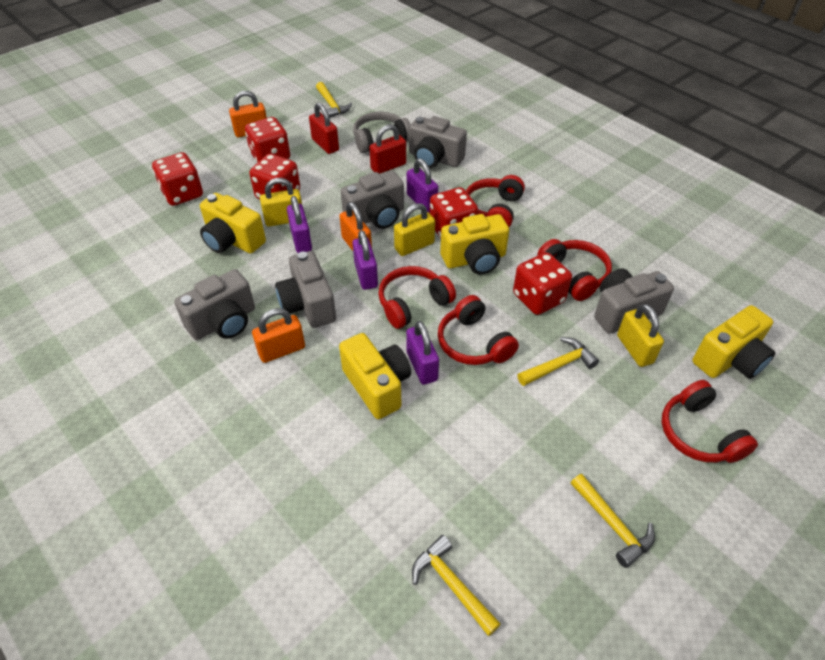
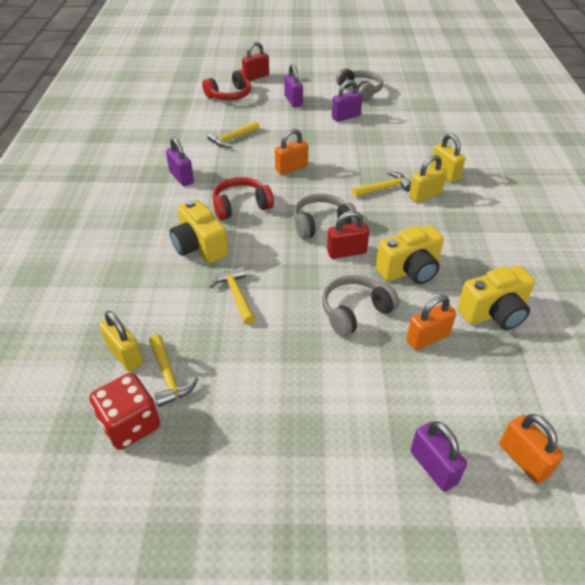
grey camera: 5 -> 0
grey headphones: 1 -> 3
red dice: 5 -> 1
red headphones: 5 -> 2
yellow camera: 4 -> 3

